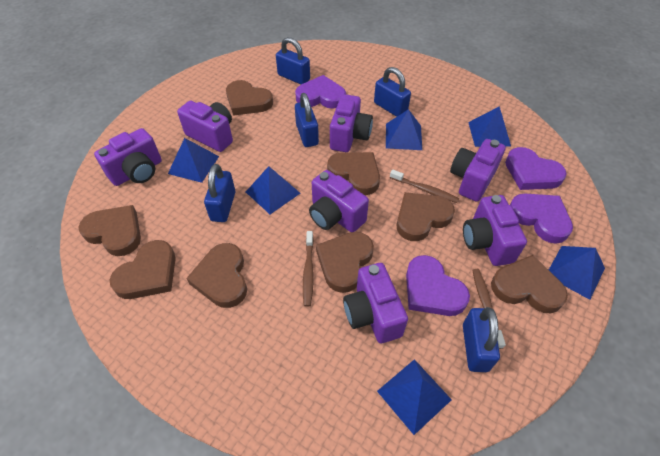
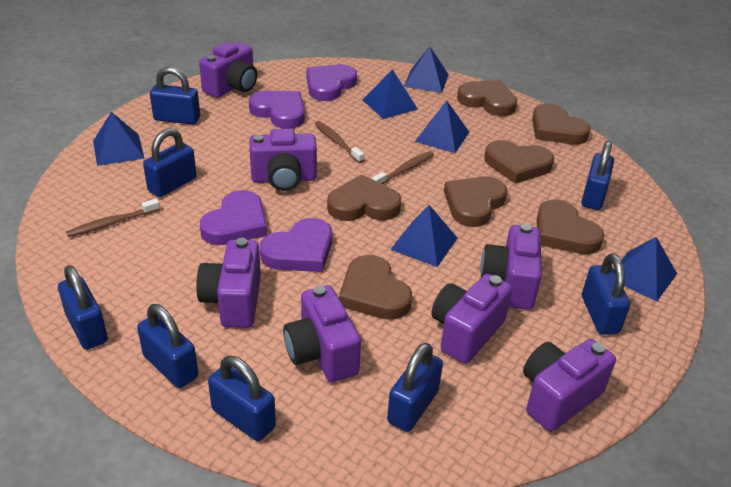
blue padlock: 5 -> 8
brown heart: 8 -> 7

